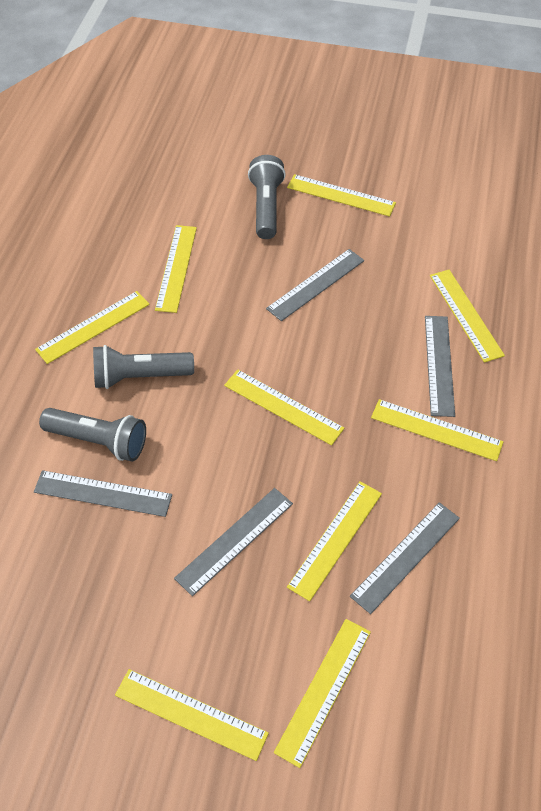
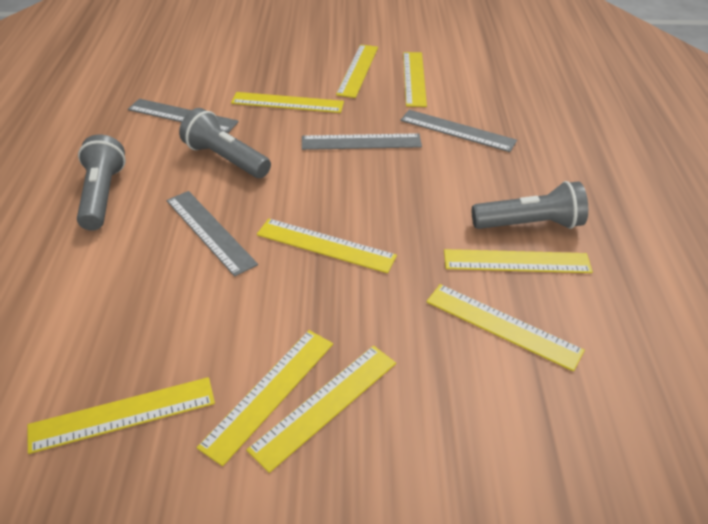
grey ruler: 5 -> 4

